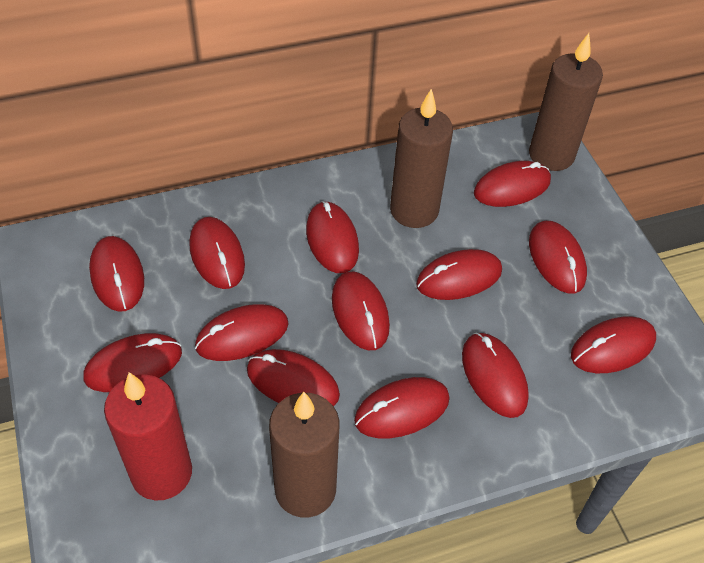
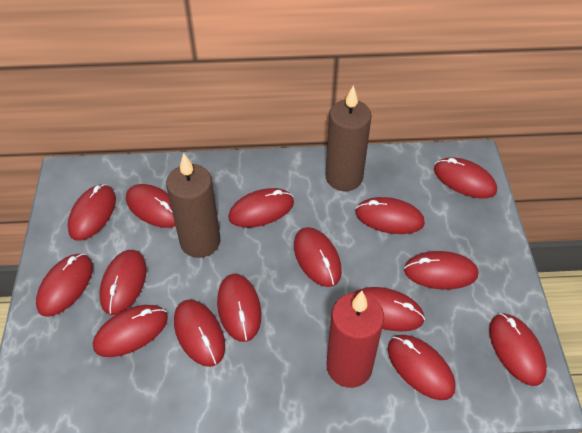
brown candle: 3 -> 2
red mouse: 13 -> 15

